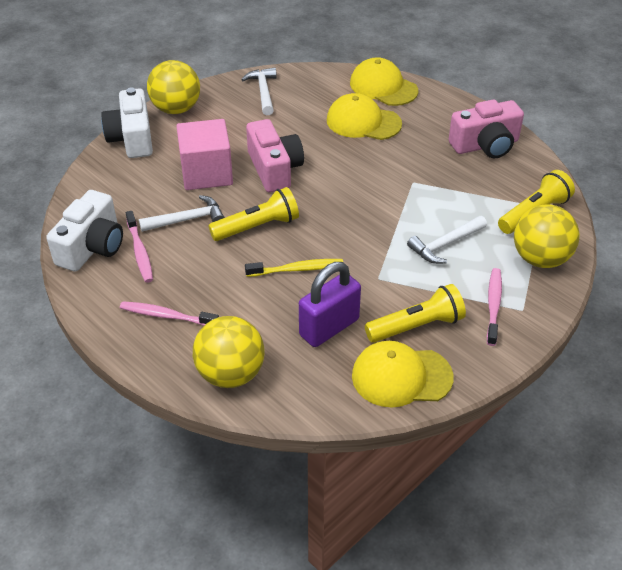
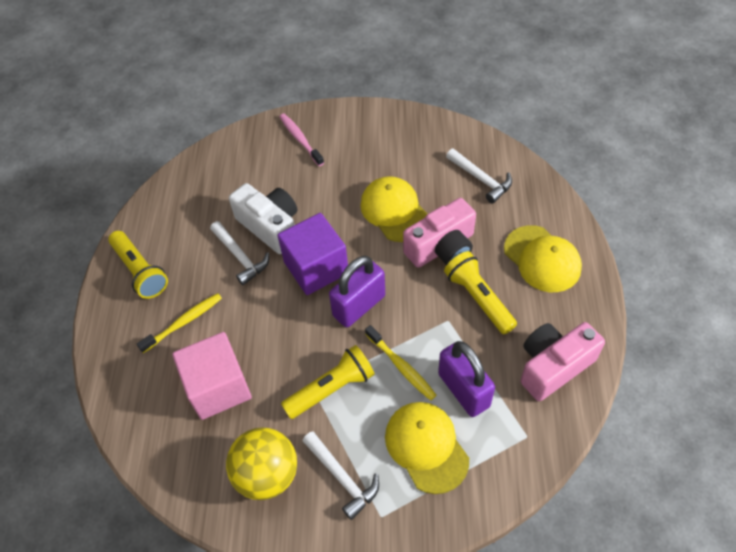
pink toothbrush: 3 -> 1
purple cube: 0 -> 1
purple padlock: 1 -> 2
white camera: 2 -> 1
yellow ball: 3 -> 1
yellow toothbrush: 1 -> 2

